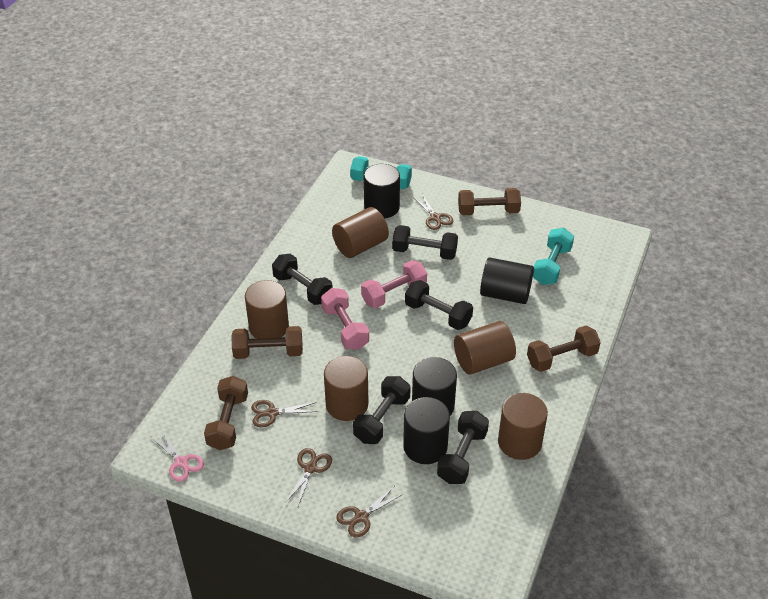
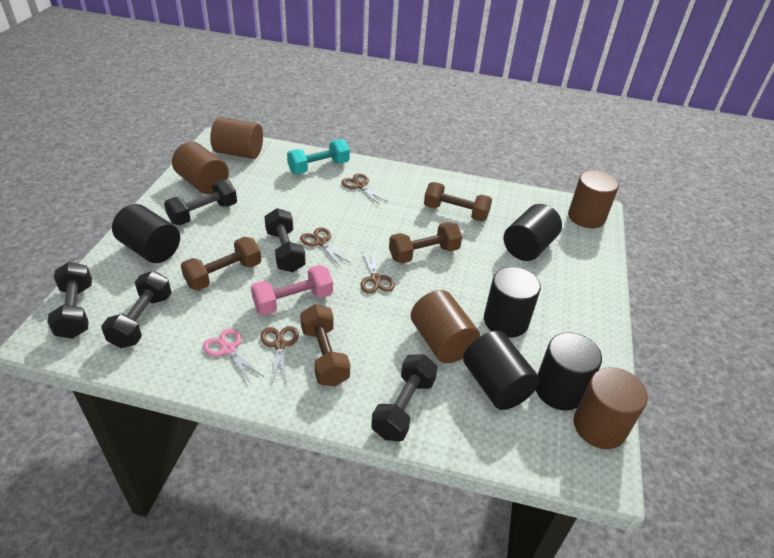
black cylinder: 4 -> 5
pink dumbbell: 2 -> 1
turquoise dumbbell: 2 -> 1

